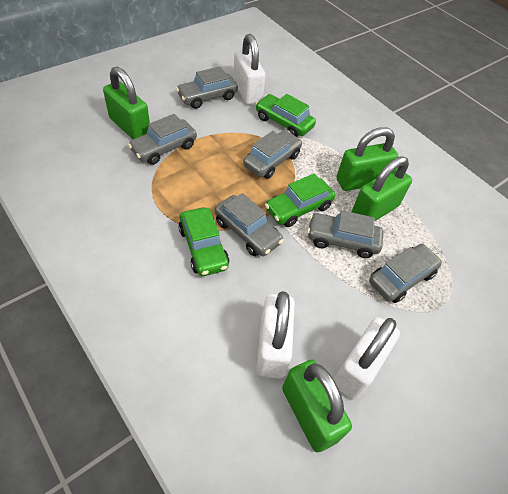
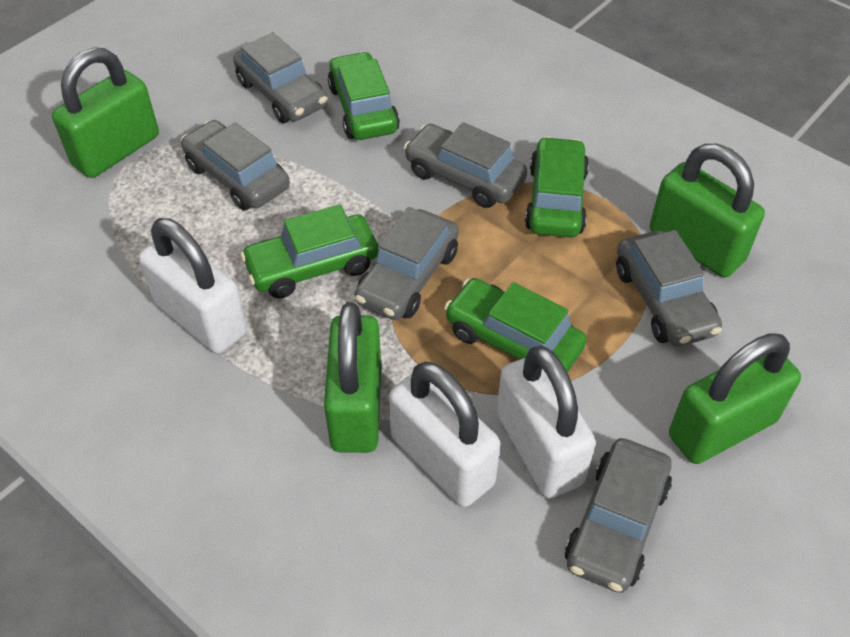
green car: 3 -> 4

